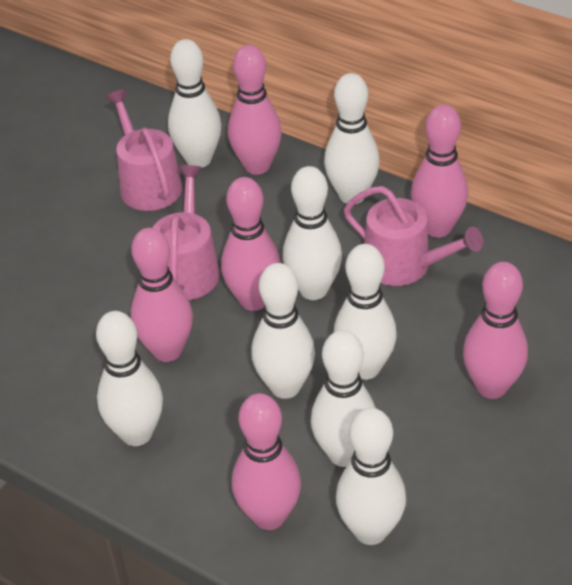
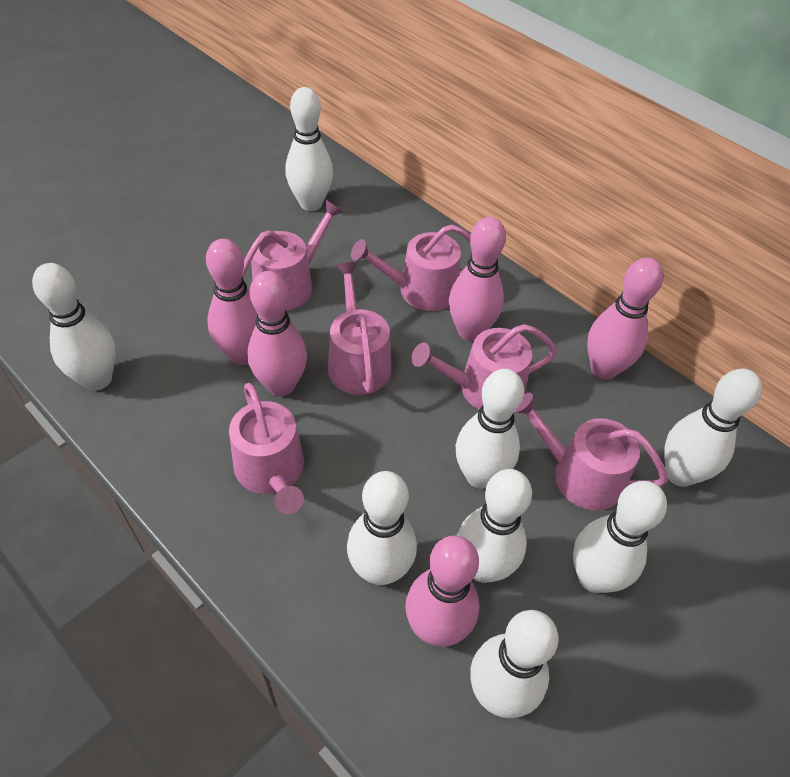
pink bowling pin: 6 -> 5
pink watering can: 3 -> 6

